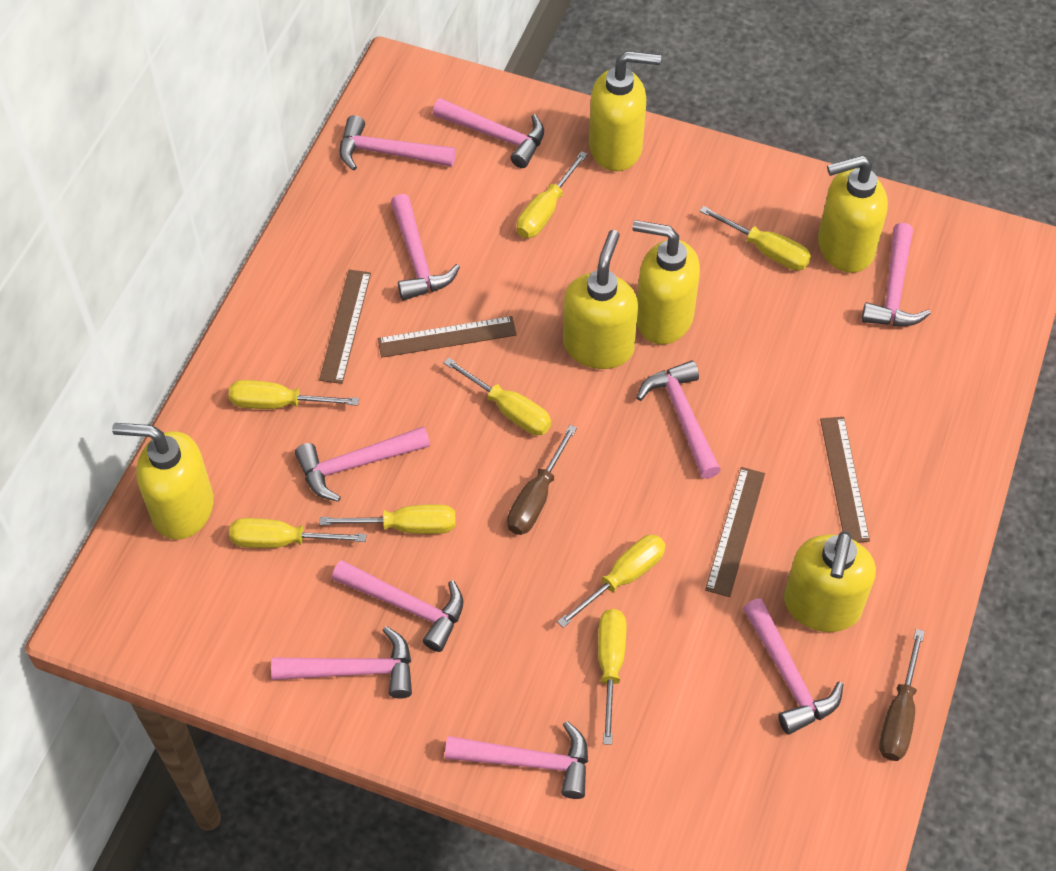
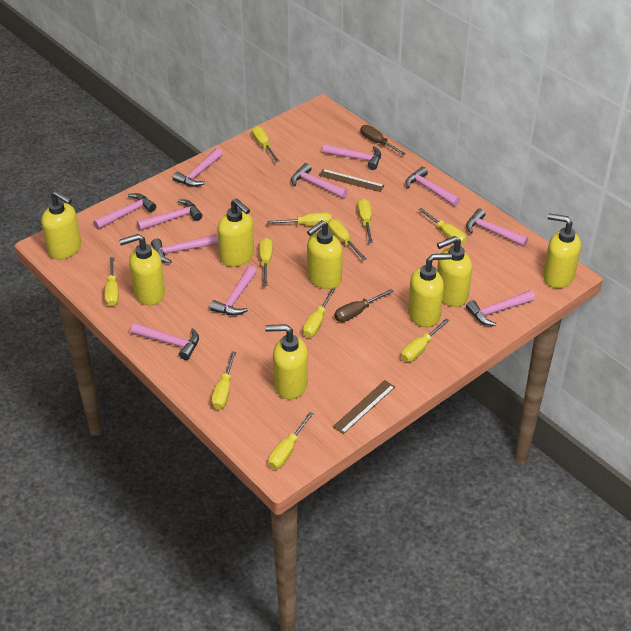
brown ruler: 4 -> 2
pink hammer: 10 -> 11
yellow screwdriver: 8 -> 11
yellow soap dispenser: 6 -> 8

